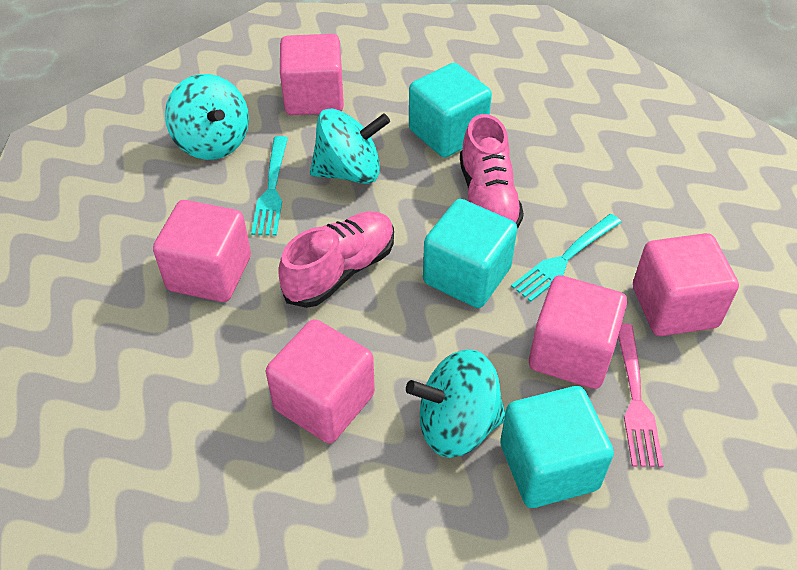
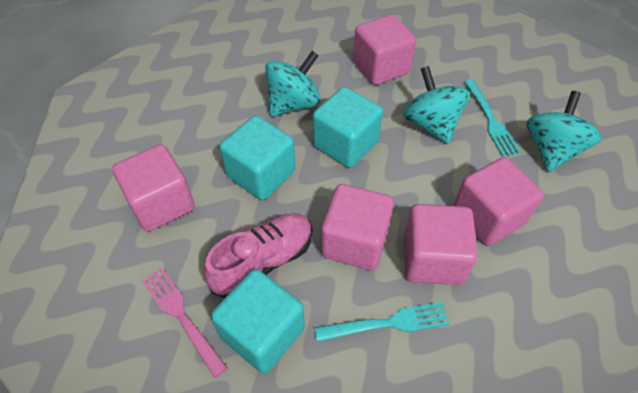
pink shoe: 2 -> 1

